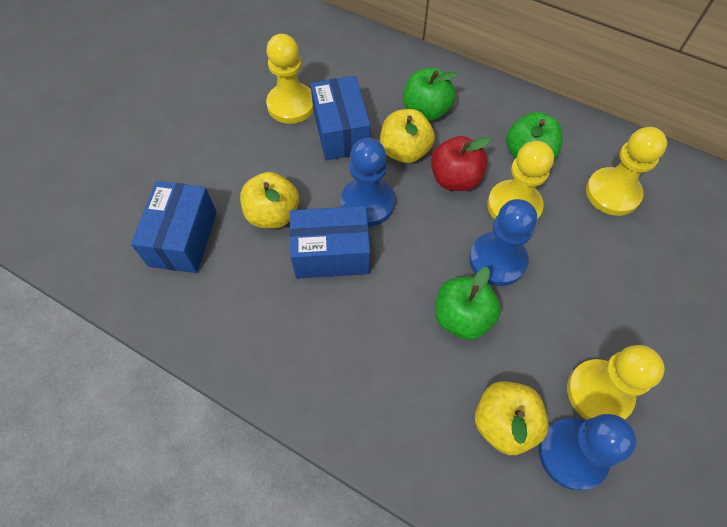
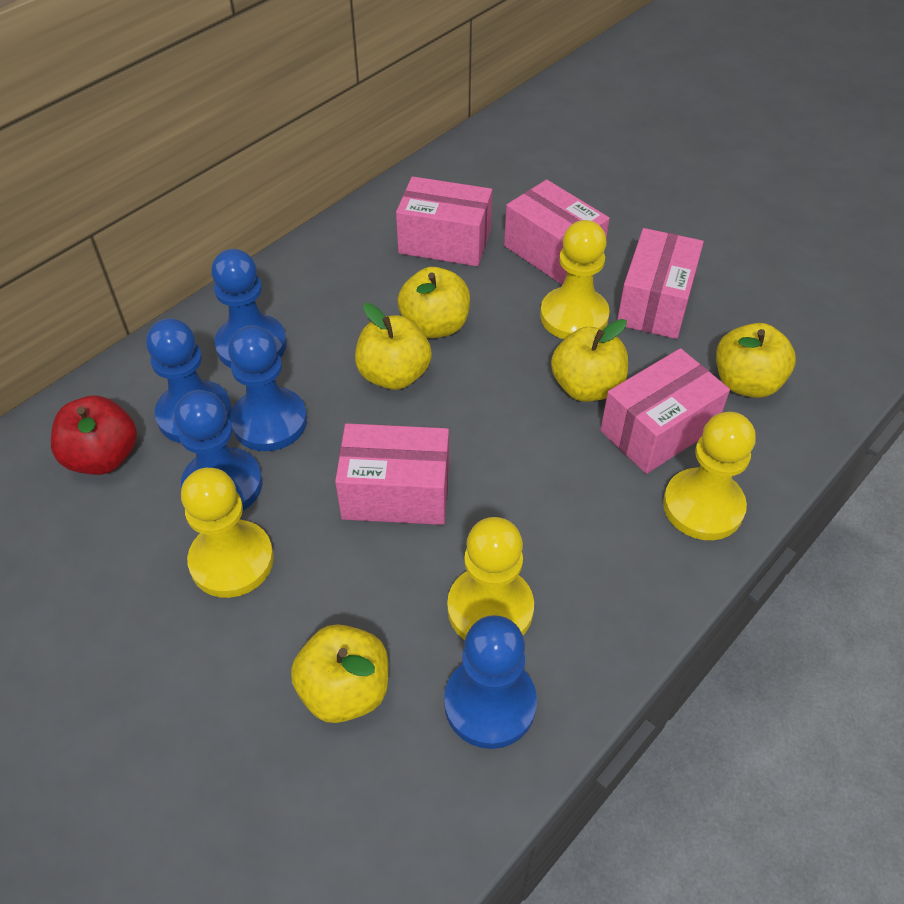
blue box: 3 -> 0
blue pawn: 3 -> 5
green apple: 3 -> 0
pink box: 0 -> 5
yellow apple: 3 -> 5

